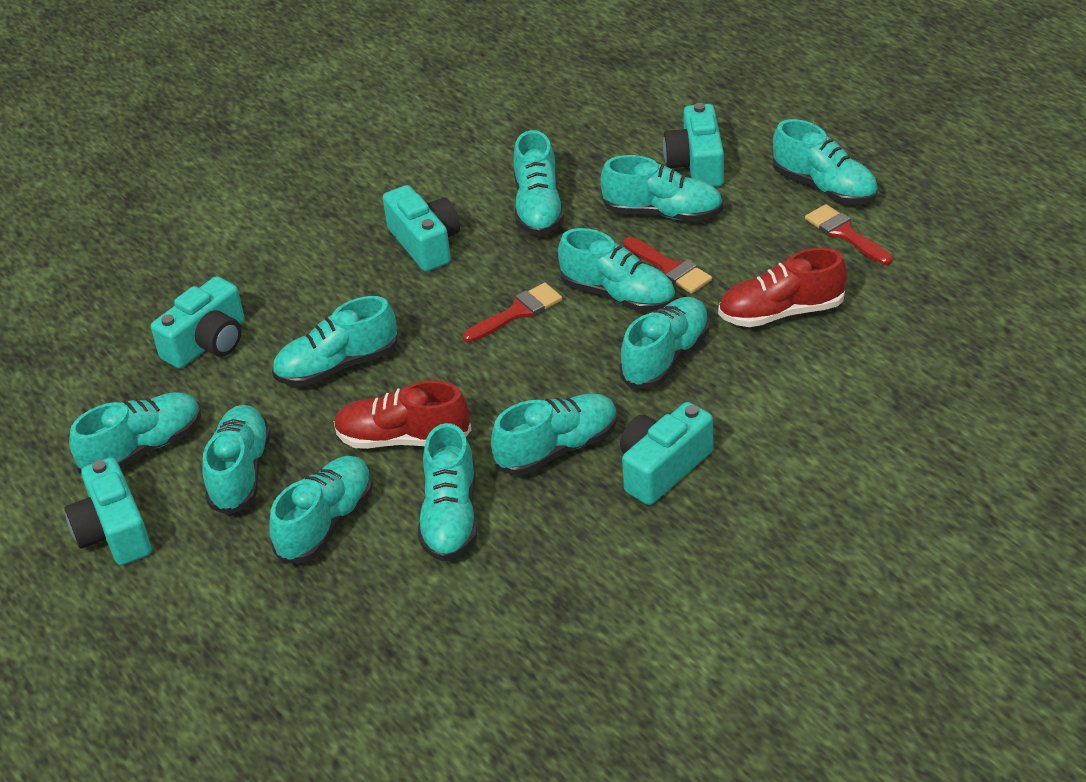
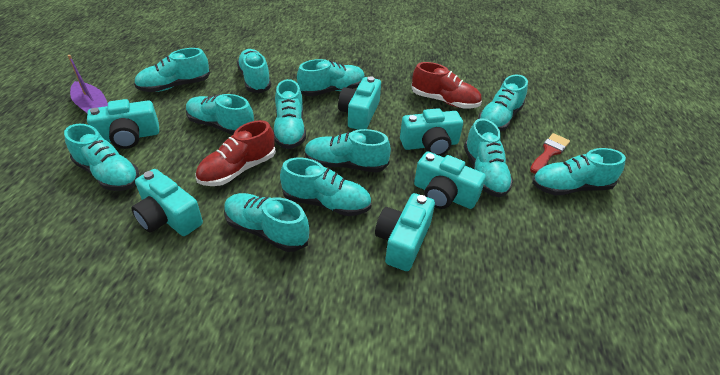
purple boat: 0 -> 1
red brush: 3 -> 1
turquoise camera: 5 -> 6
turquoise shoe: 11 -> 12

